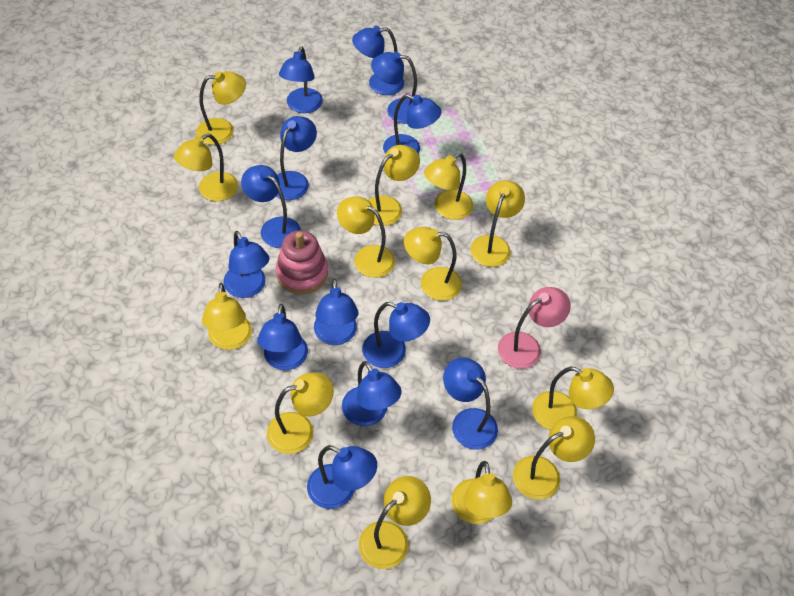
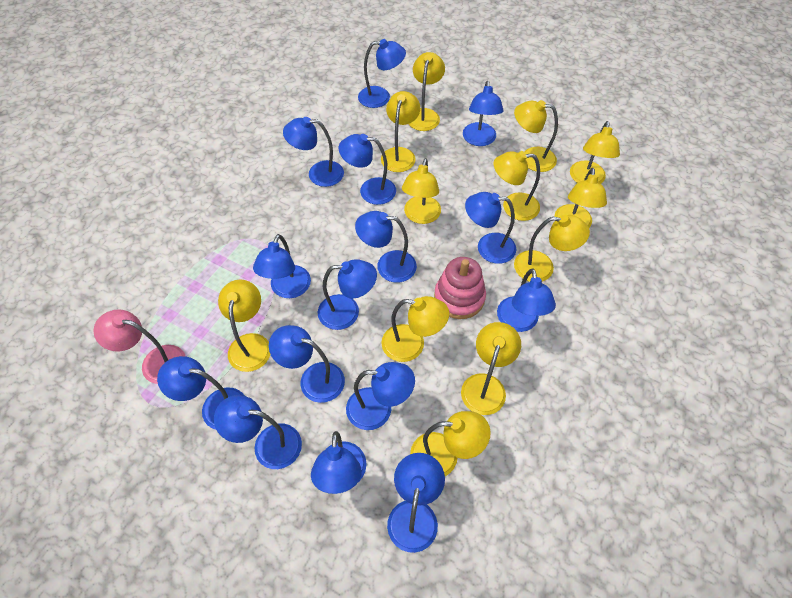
blue lamp: 13 -> 15
yellow lamp: 13 -> 12

